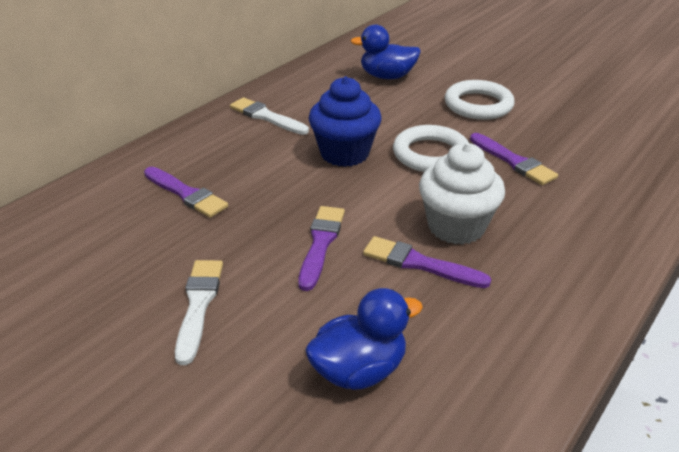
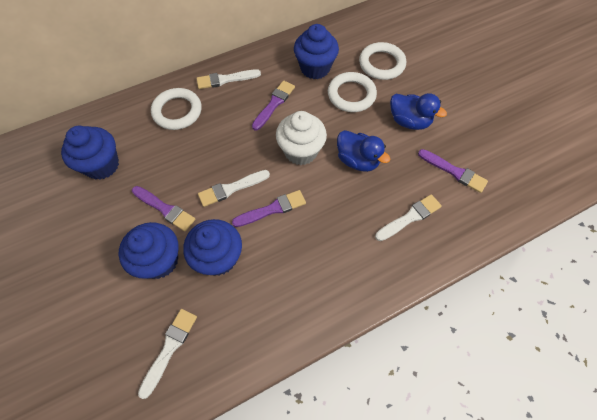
blue cupcake: 1 -> 4
white brush: 2 -> 4
white ring: 2 -> 3

